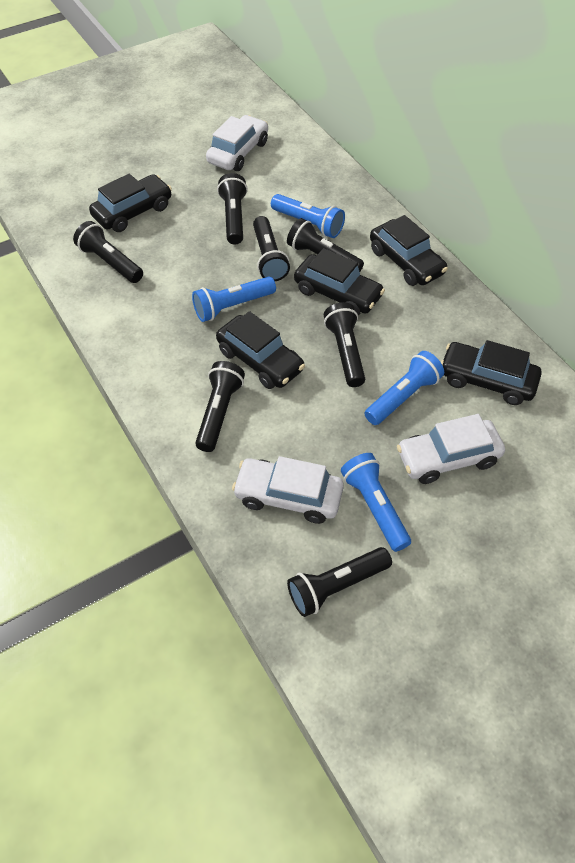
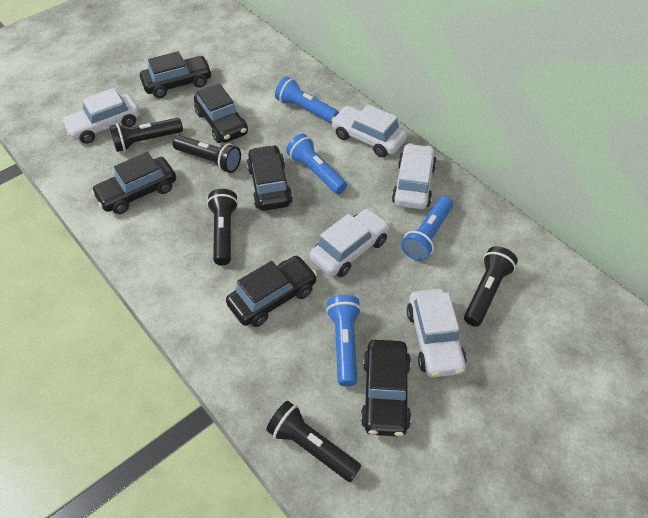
black car: 5 -> 6
black flashlight: 7 -> 5
white car: 3 -> 5

